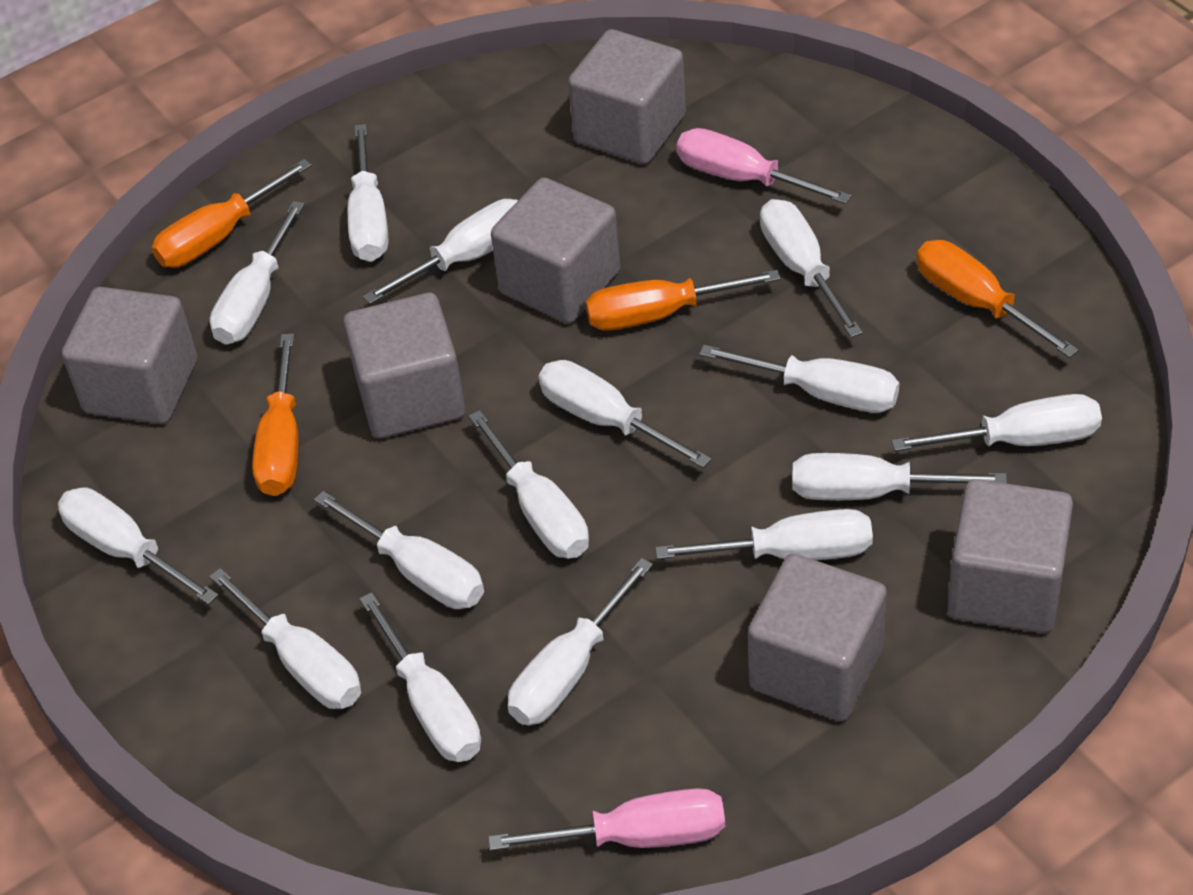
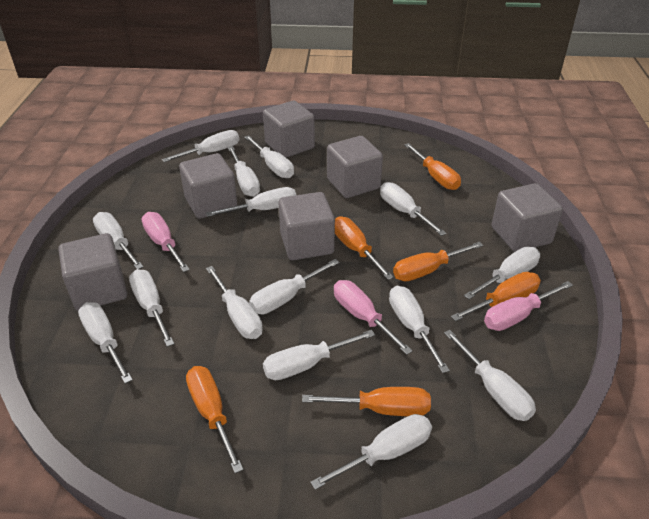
orange screwdriver: 4 -> 6
pink screwdriver: 2 -> 3

